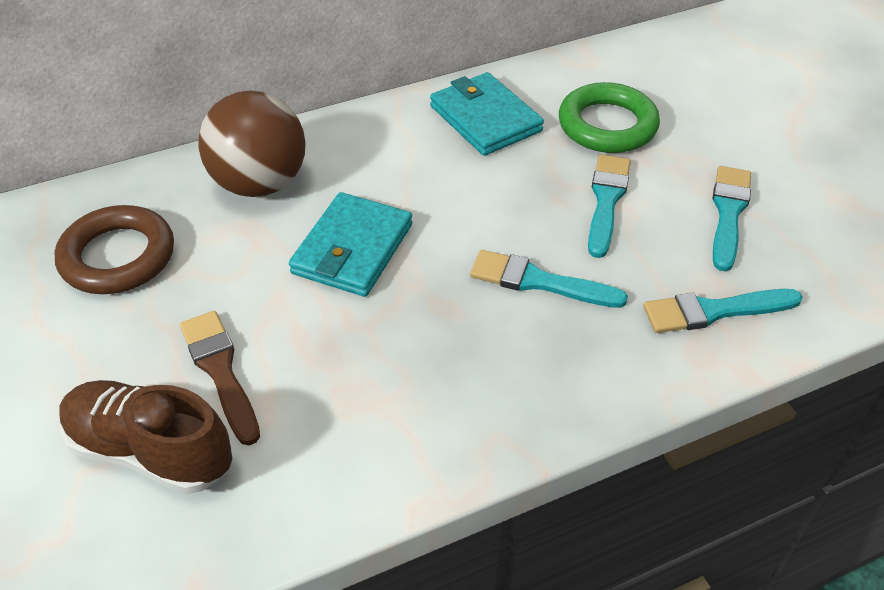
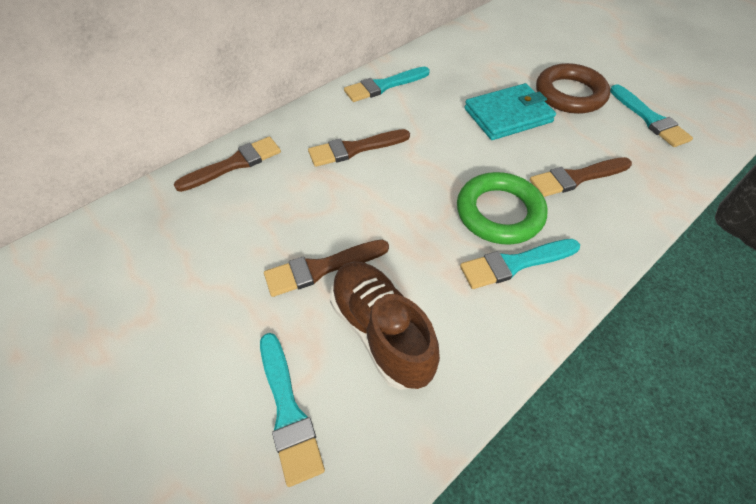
brown ball: 1 -> 0
brown brush: 1 -> 4
turquoise wallet: 2 -> 1

